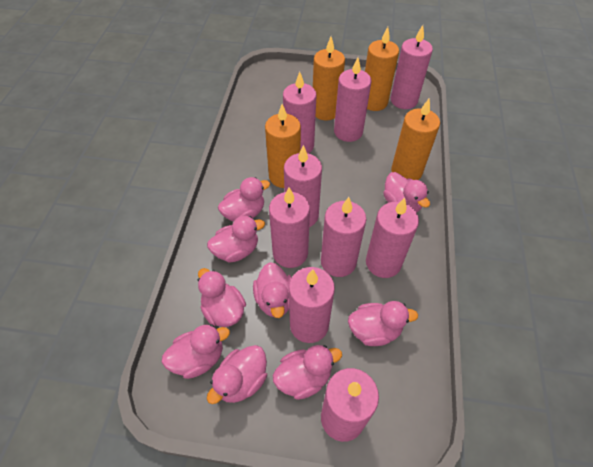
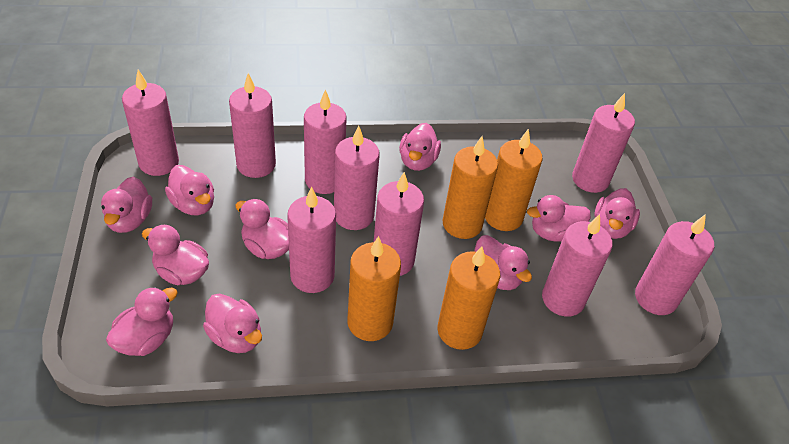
pink duck: 9 -> 10

